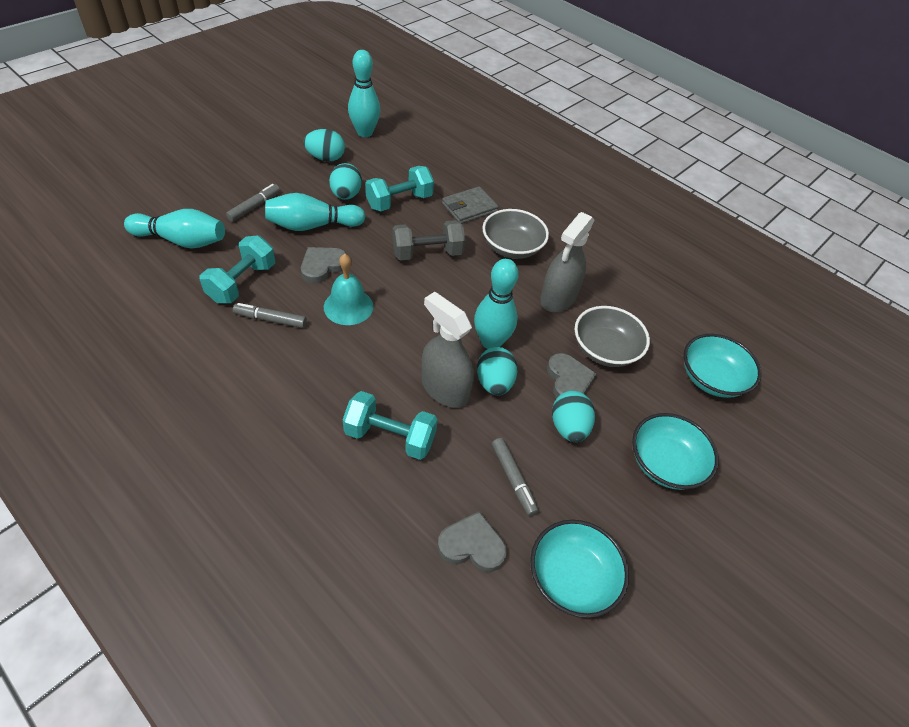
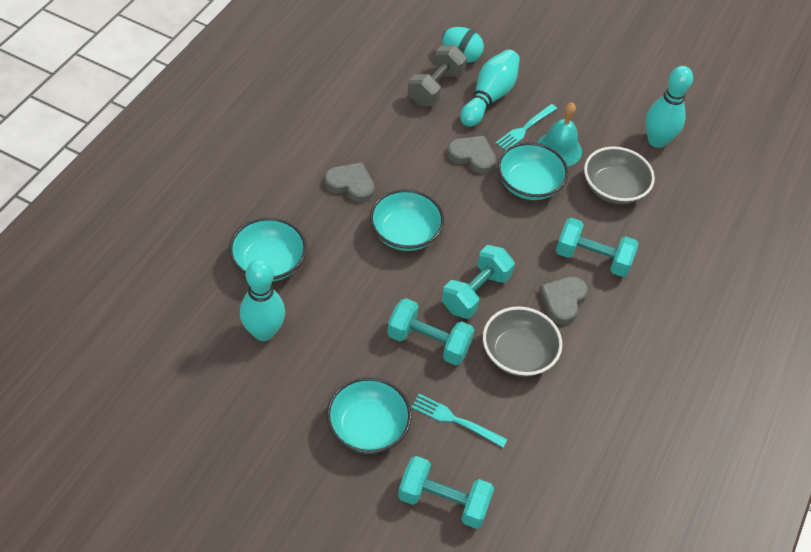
grey marker: 3 -> 0
grey spray bottle: 2 -> 0
grey wallet: 1 -> 0
turquoise bowl: 3 -> 4
turquoise bowling pin: 4 -> 3
turquoise dumbbell: 3 -> 4
turquoise egg: 4 -> 1
turquoise fork: 0 -> 2

